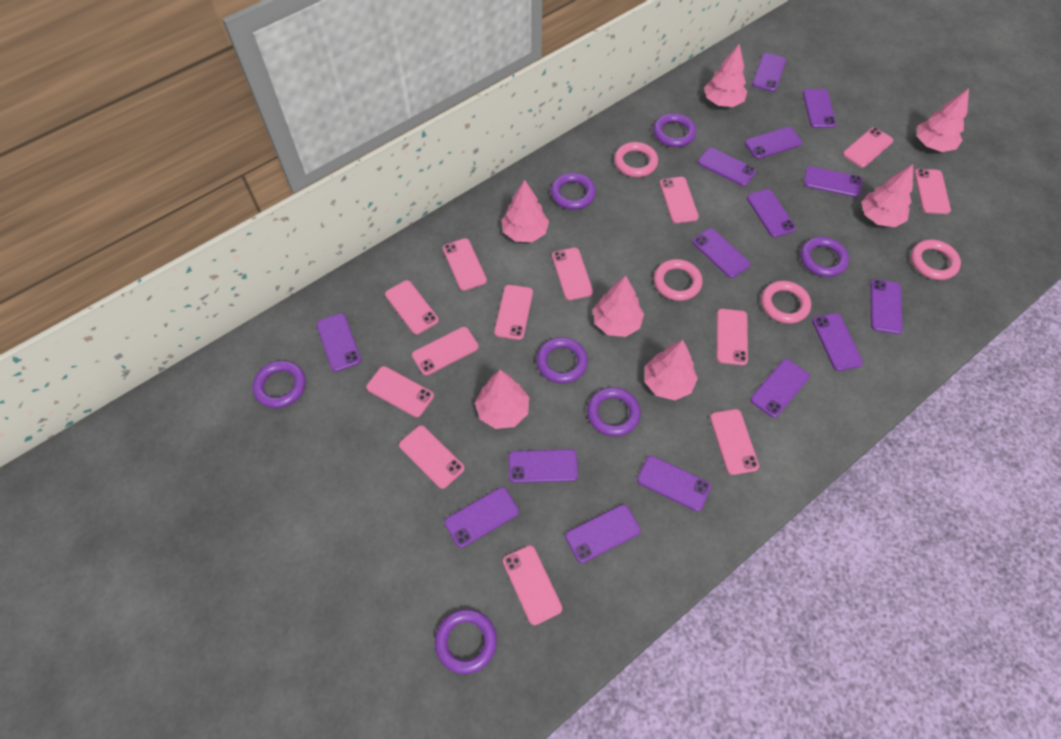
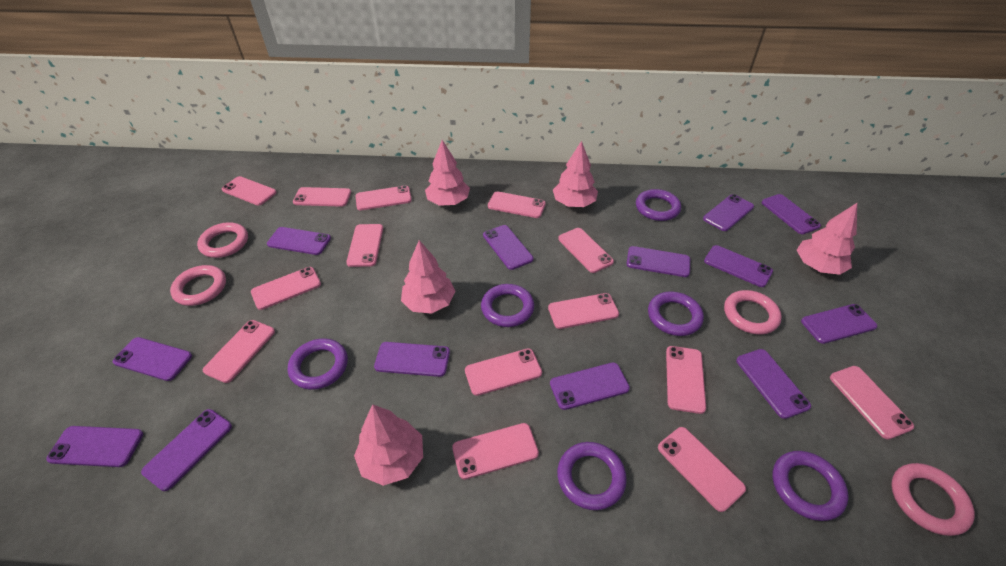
pink phone: 13 -> 14
pink tree: 7 -> 5
purple phone: 15 -> 13
purple ring: 7 -> 6

